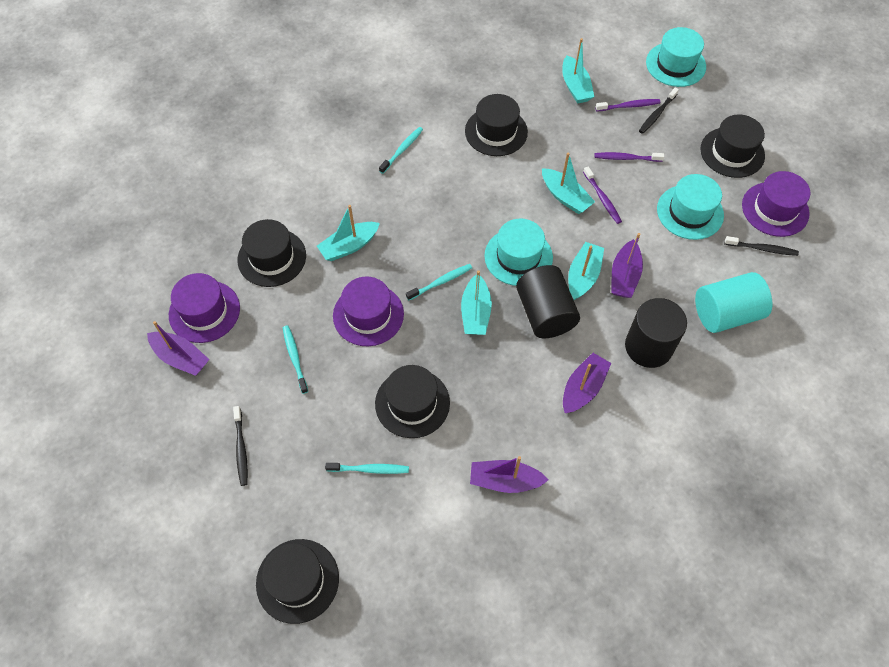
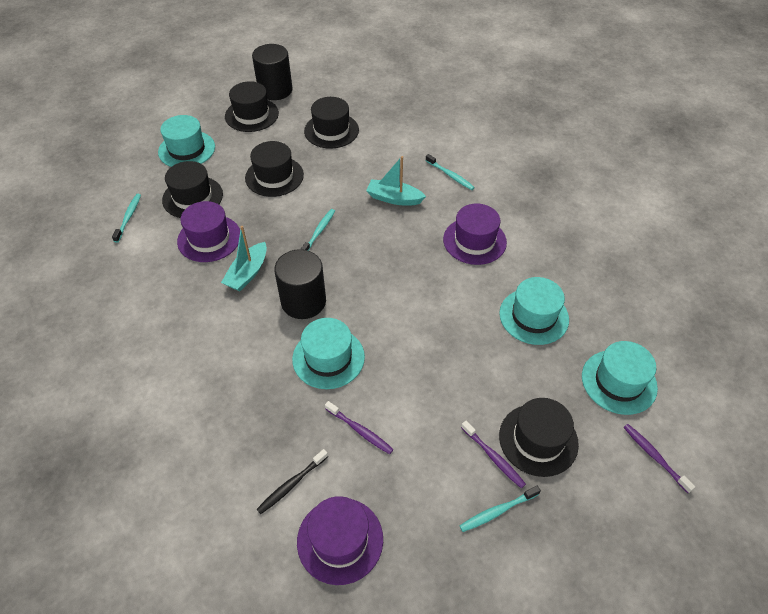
black toothbrush: 3 -> 1
purple boat: 4 -> 0
turquoise boat: 5 -> 2
turquoise cylinder: 1 -> 0
turquoise hat: 3 -> 4

